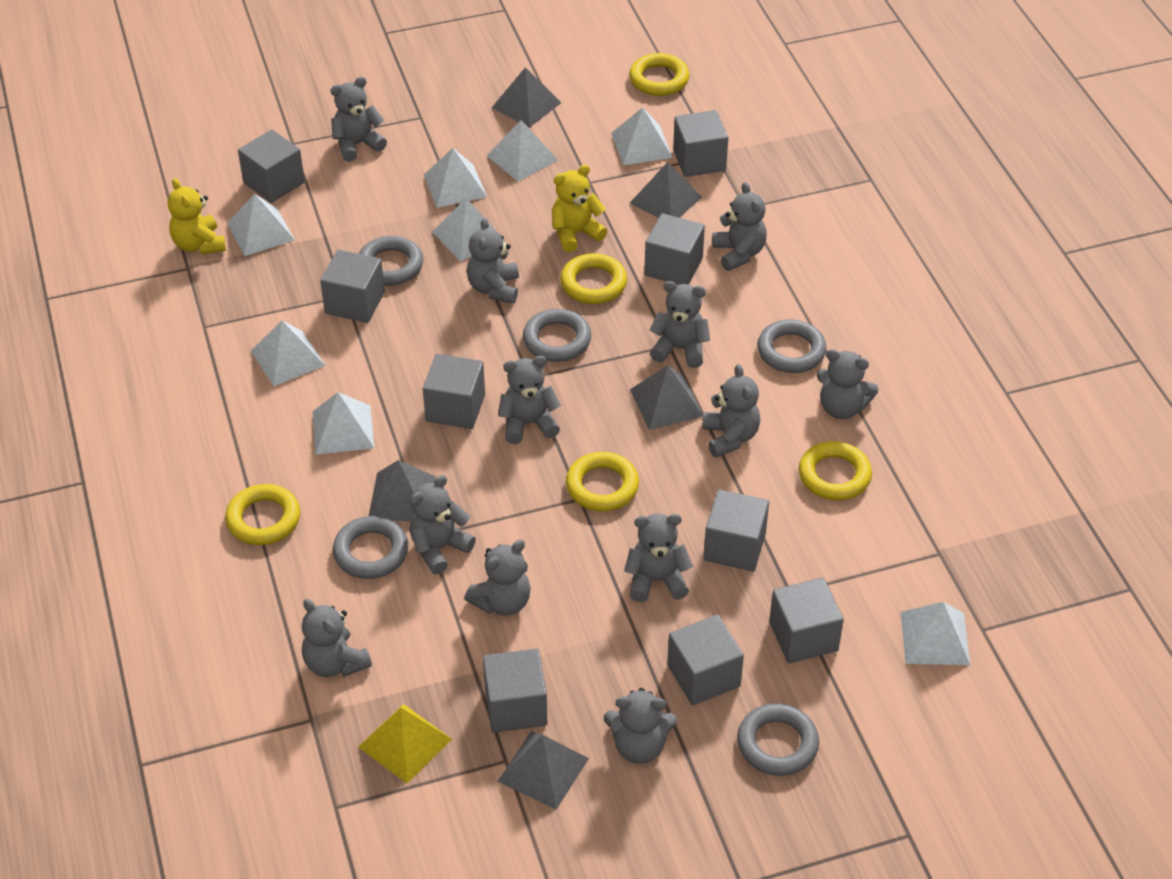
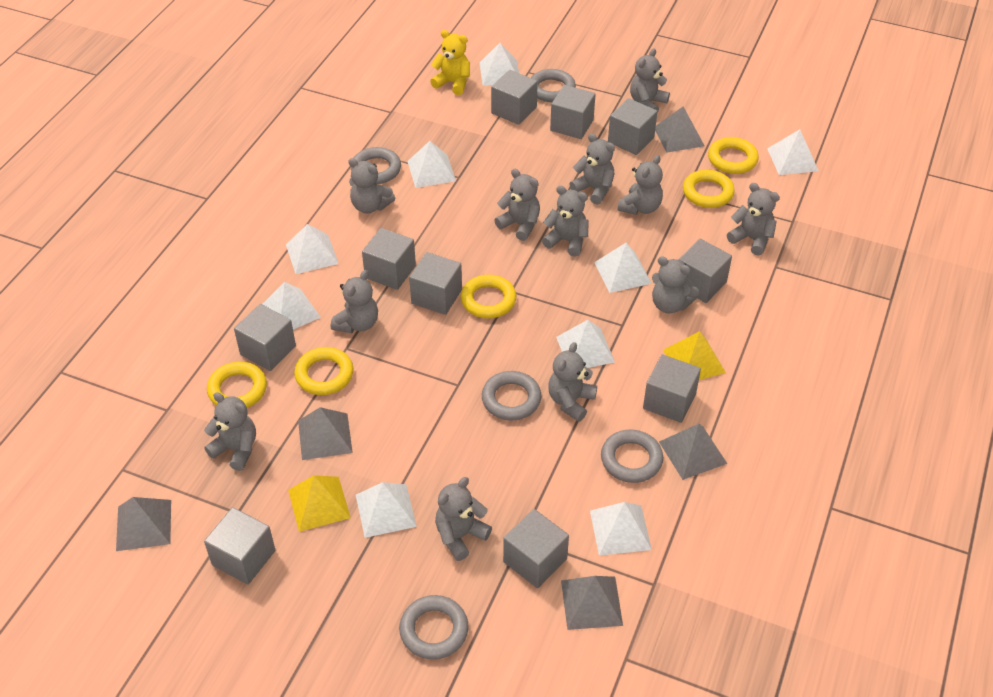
grey cube: 9 -> 10
white pyramid: 8 -> 9
yellow pyramid: 1 -> 2
yellow teddy bear: 2 -> 1

